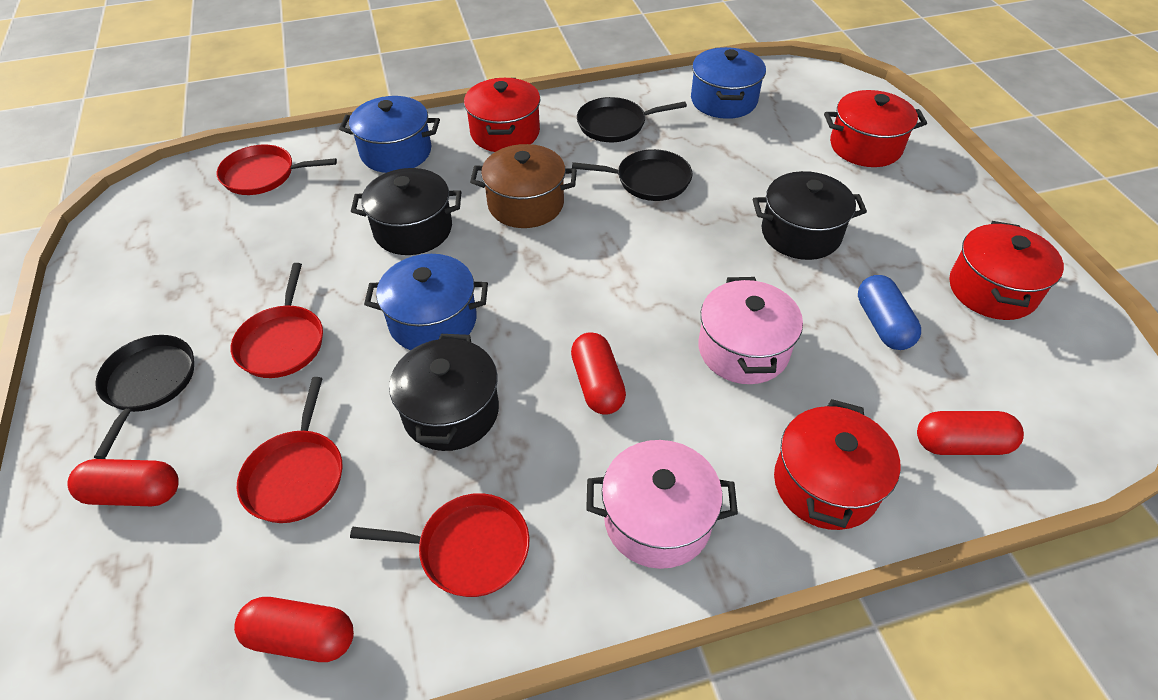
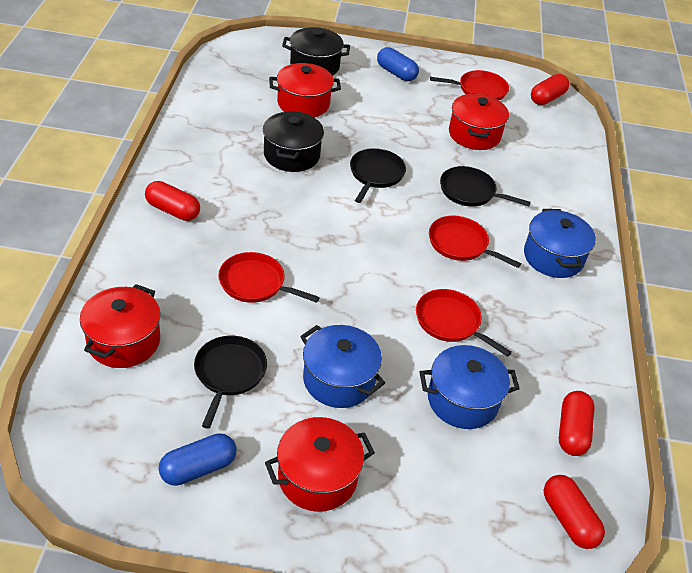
black pot: 3 -> 2
blue capsule: 1 -> 2
brown pot: 1 -> 0
pink pot: 2 -> 0

